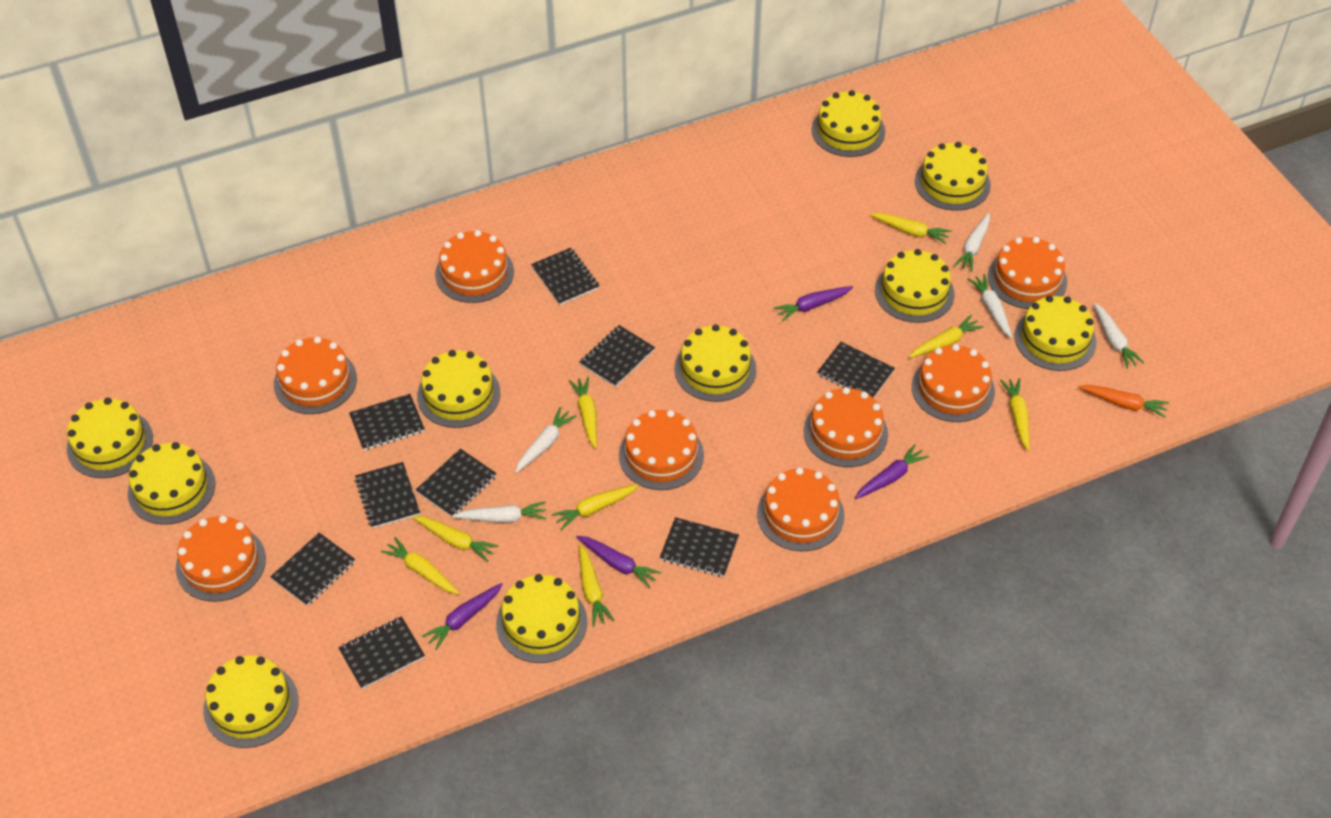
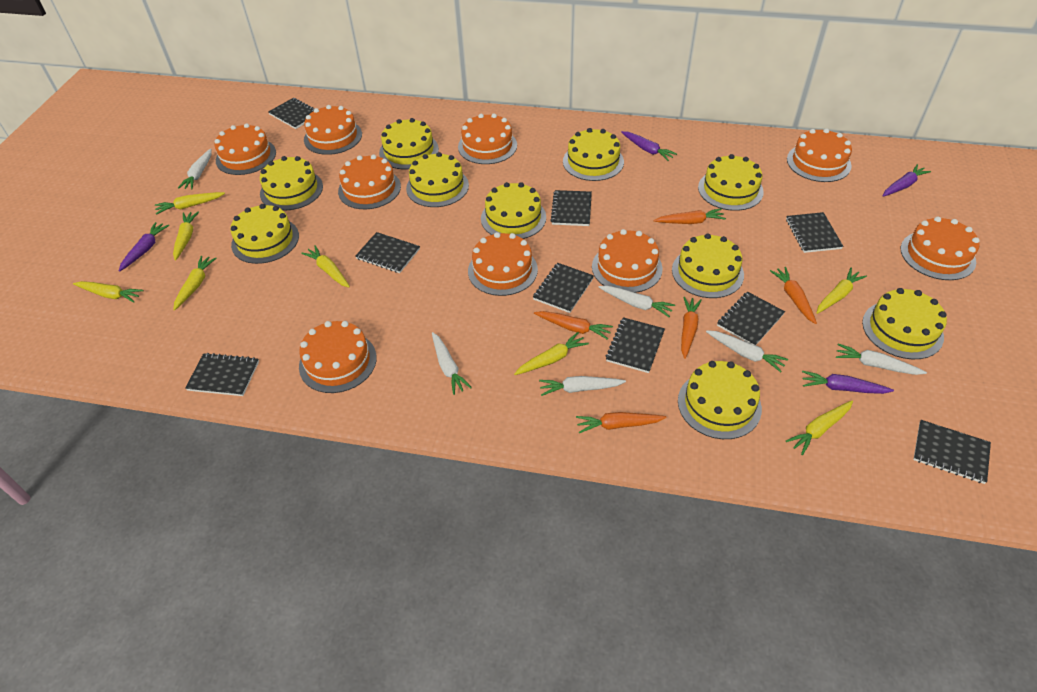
orange cake: 8 -> 9
orange carrot: 1 -> 5
white carrot: 5 -> 6

